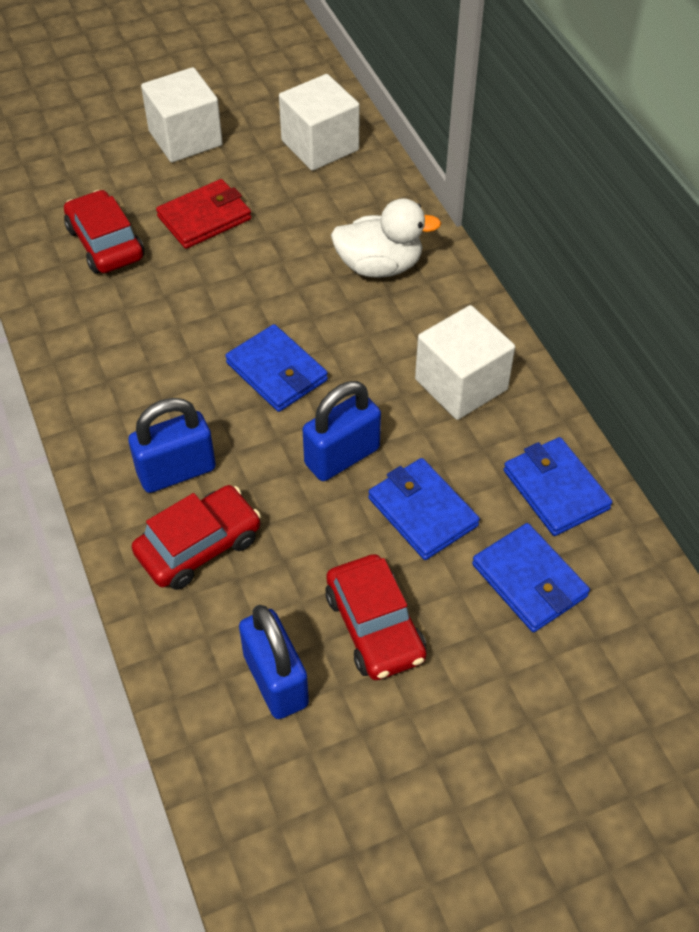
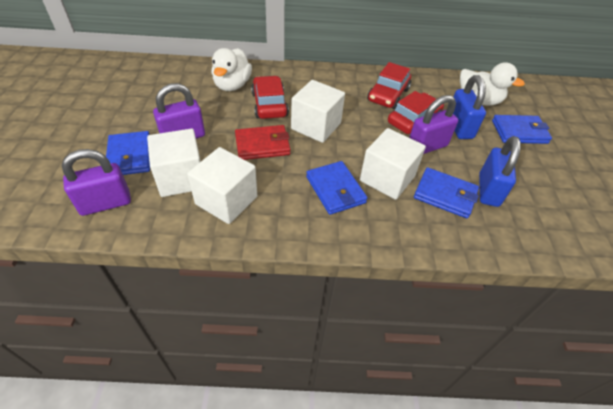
blue padlock: 3 -> 2
purple padlock: 0 -> 3
white cube: 3 -> 4
white duck: 1 -> 2

